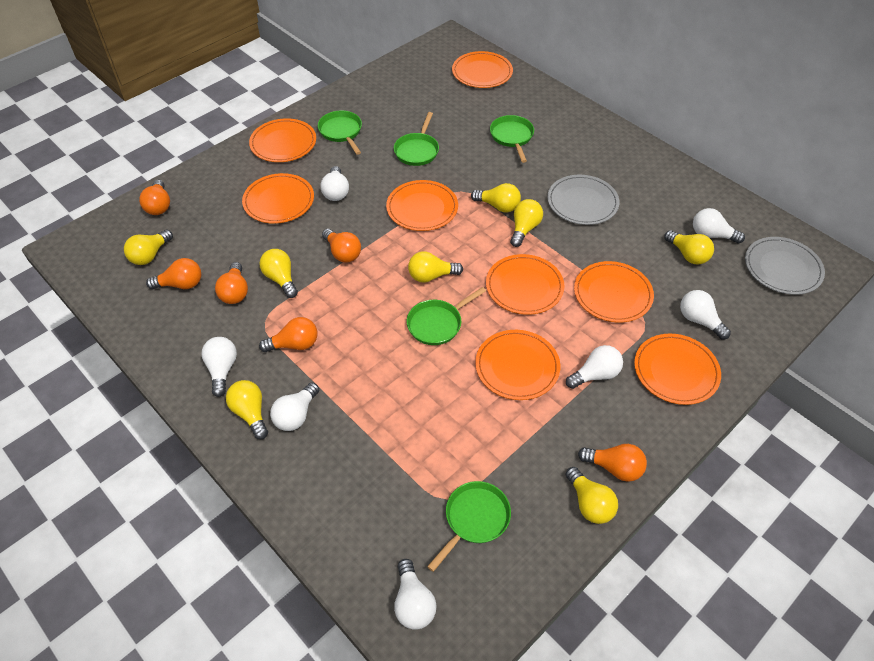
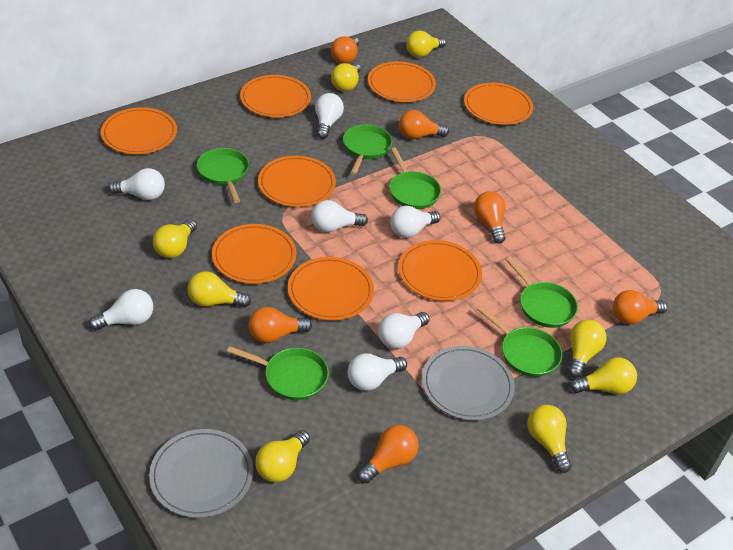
green pan: 5 -> 6

